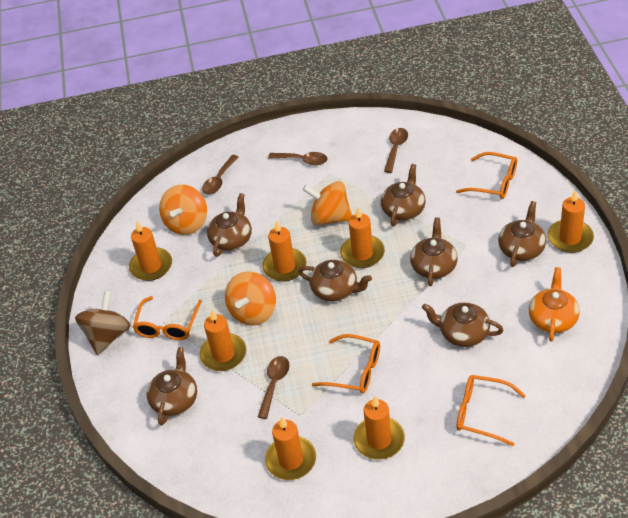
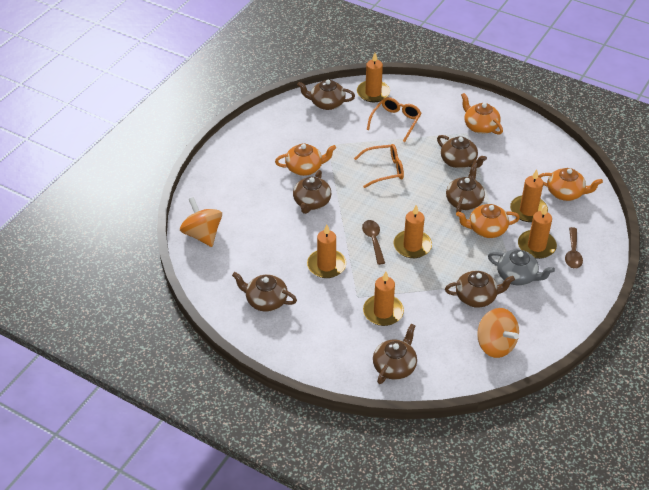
brown spinning top: 1 -> 0
brown spoon: 4 -> 2
grey teapot: 0 -> 1
orange candle: 7 -> 6
orange glasses: 4 -> 2
orange spinning top: 3 -> 2
orange teapot: 1 -> 4

